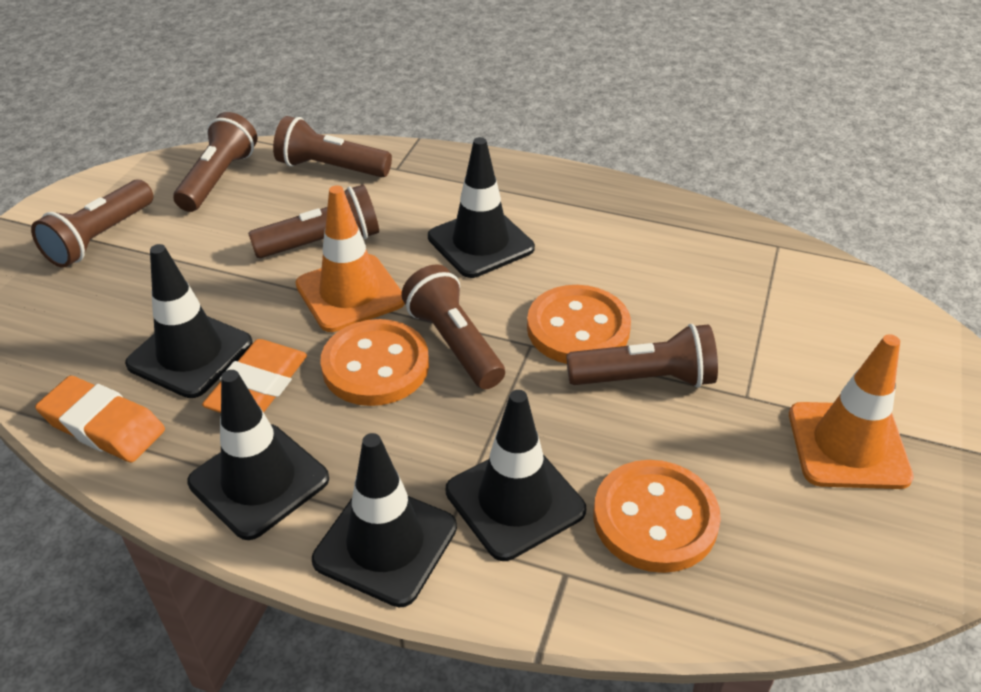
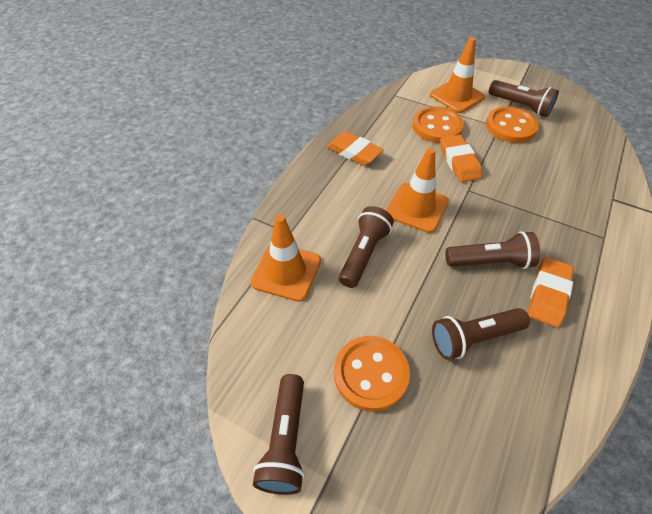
black traffic cone: 5 -> 0
brown flashlight: 6 -> 5
orange eraser: 2 -> 3
orange traffic cone: 2 -> 3

